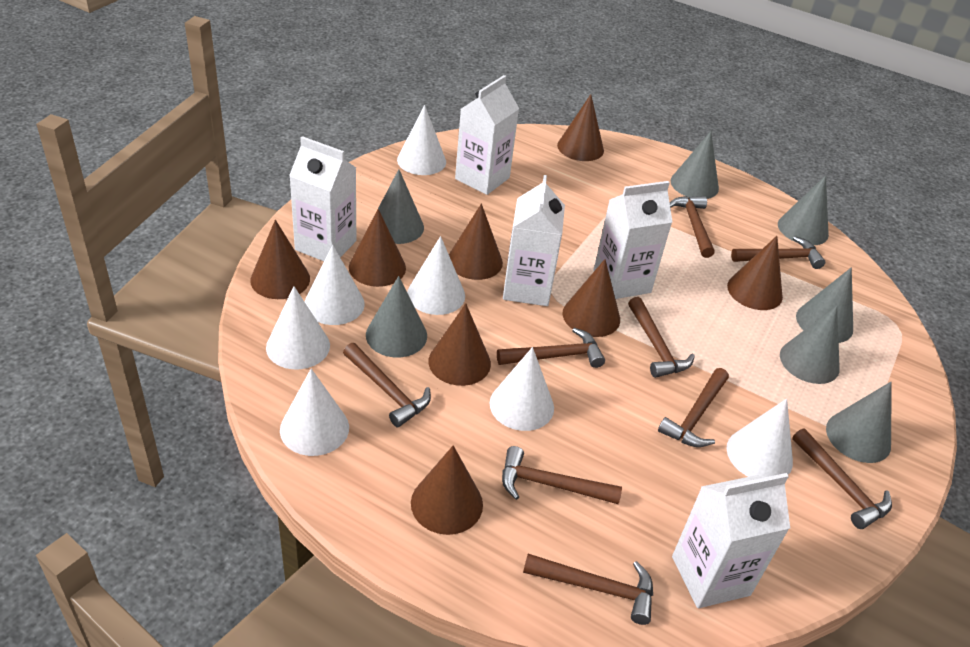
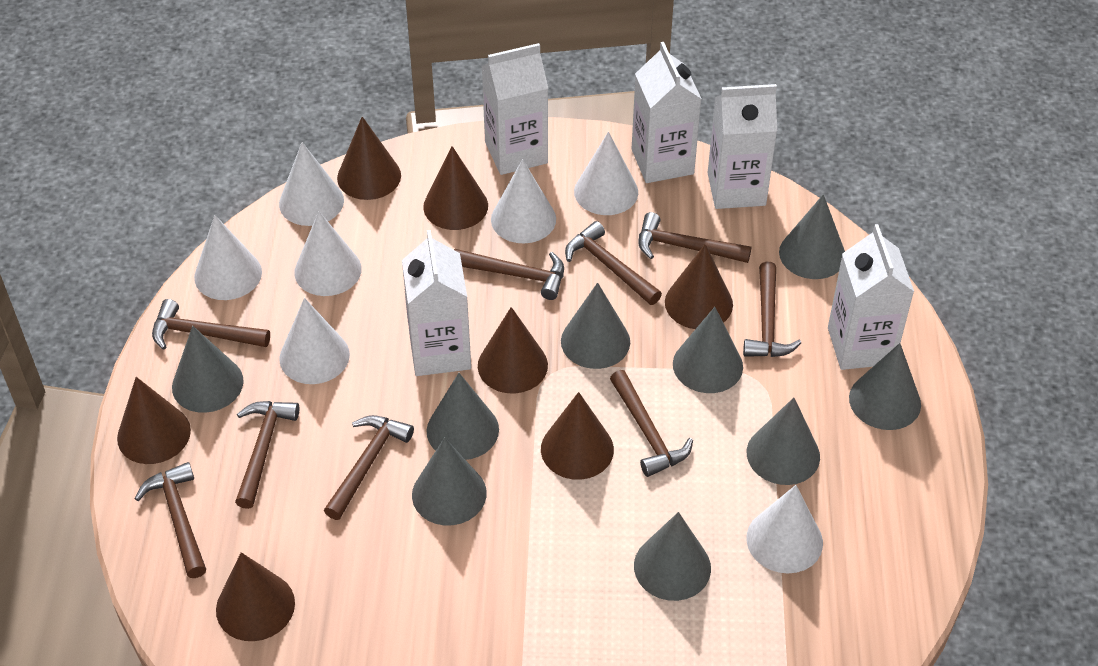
brown cone: 8 -> 7
grey cone: 7 -> 9

